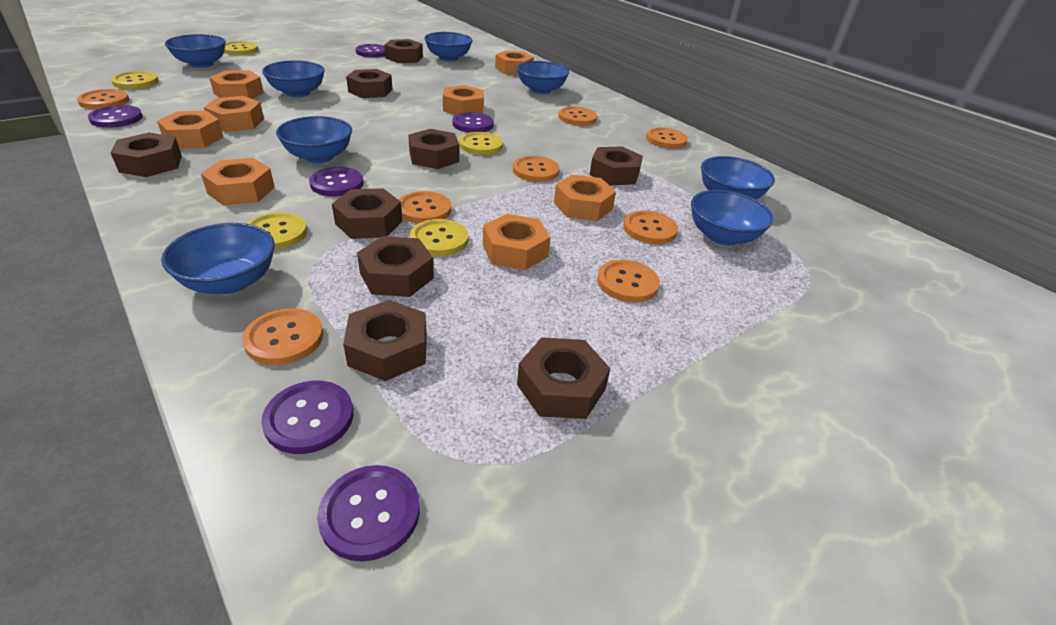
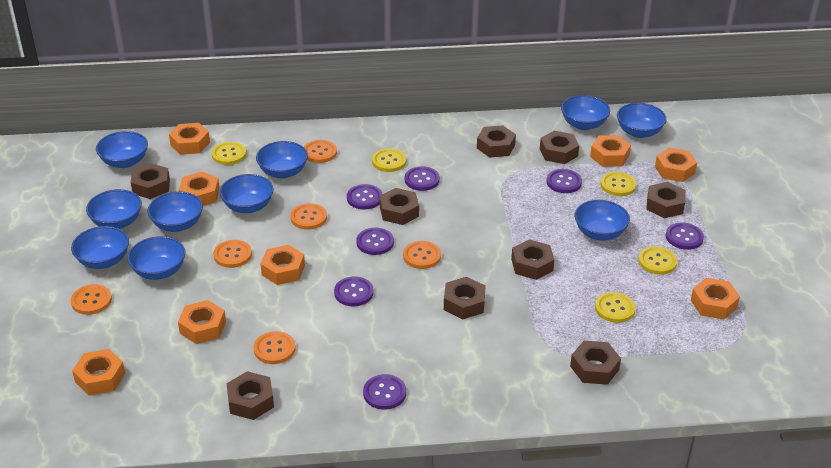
blue bowl: 8 -> 10
orange button: 8 -> 6
purple button: 6 -> 7

